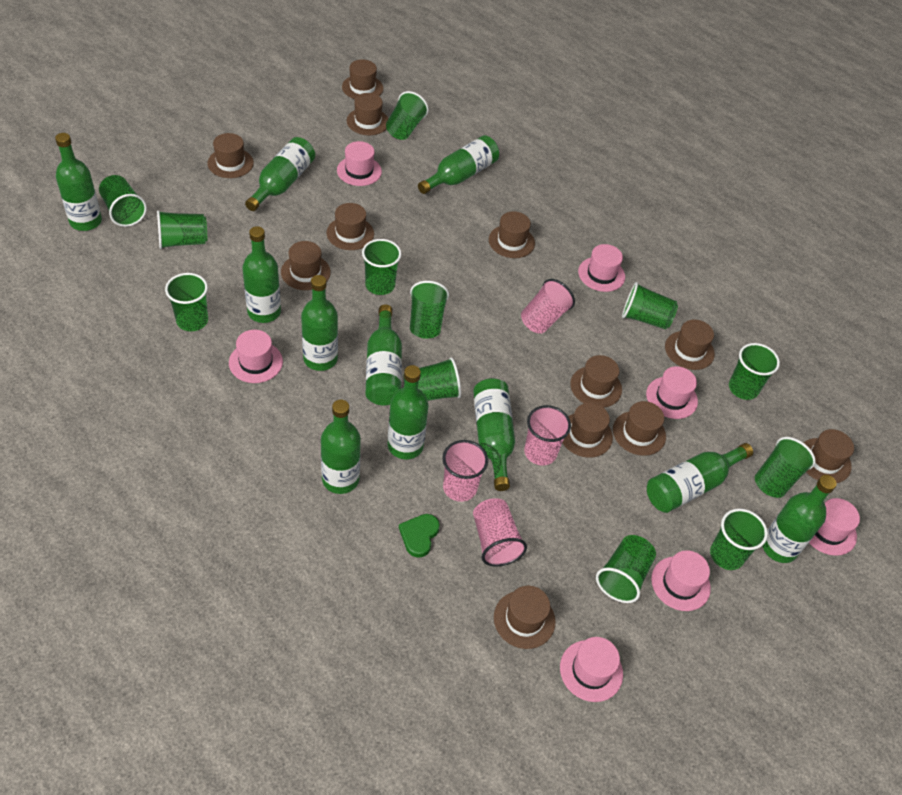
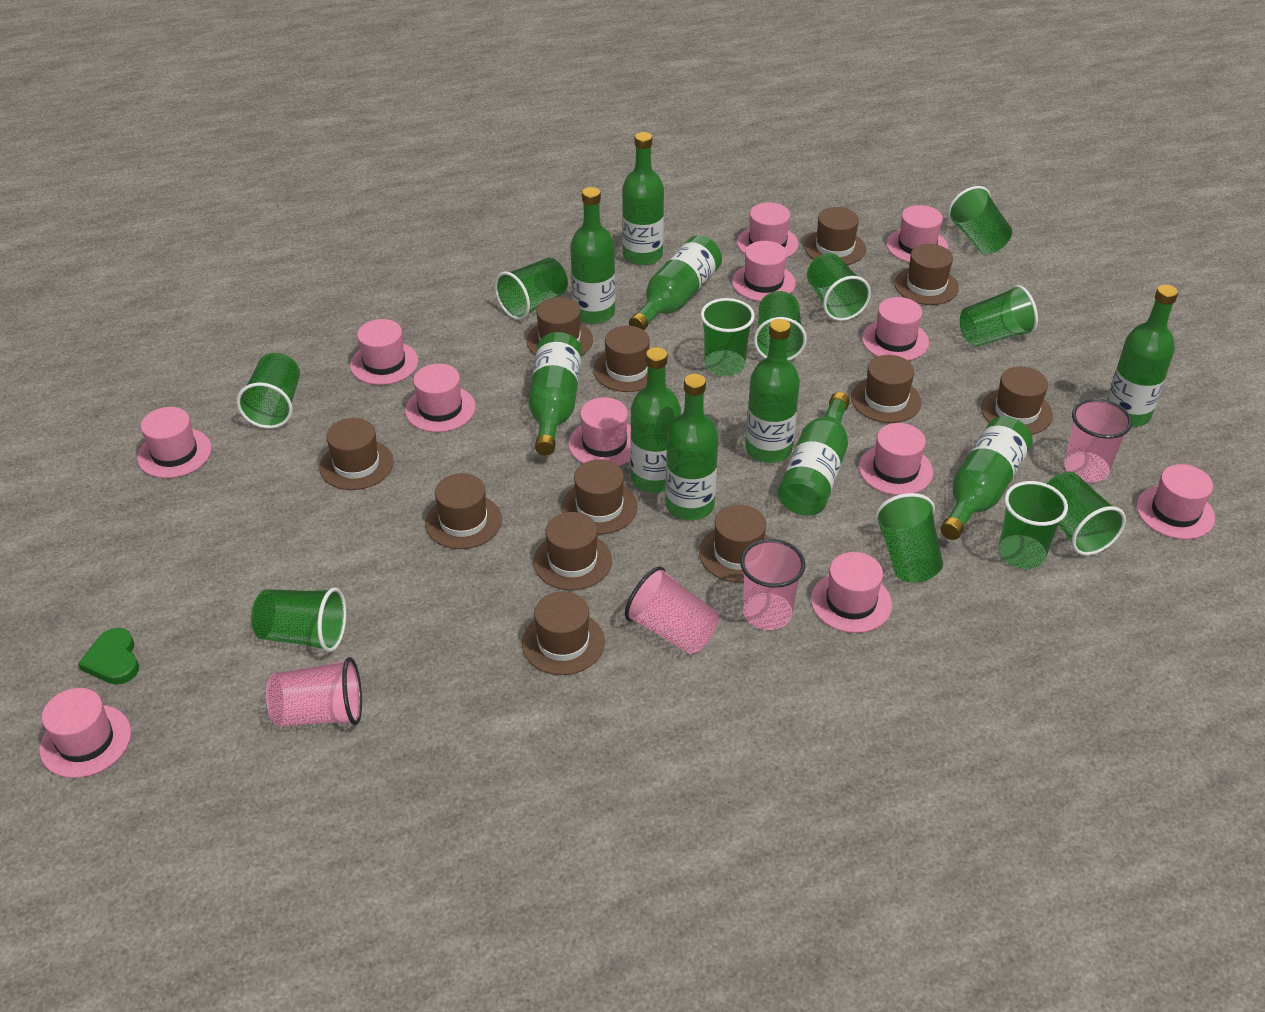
green bottle: 11 -> 10
green cup: 12 -> 11
pink hat: 7 -> 12

